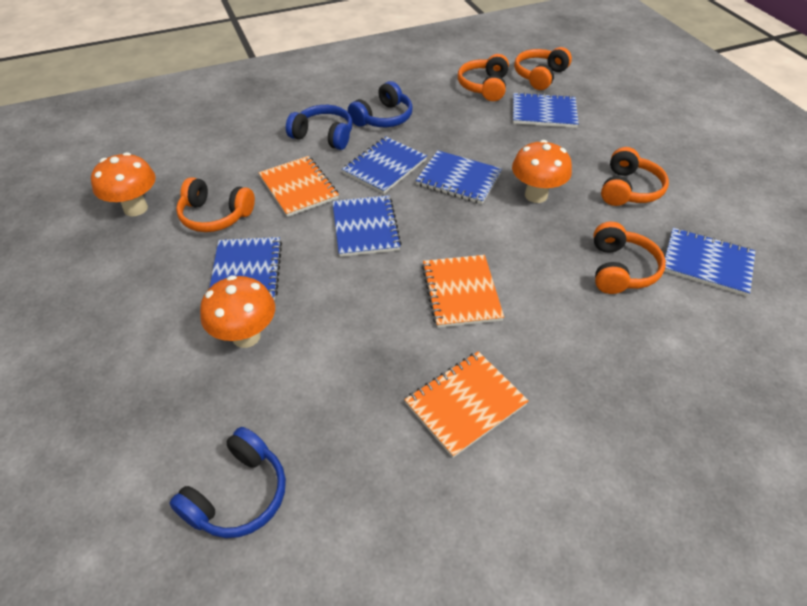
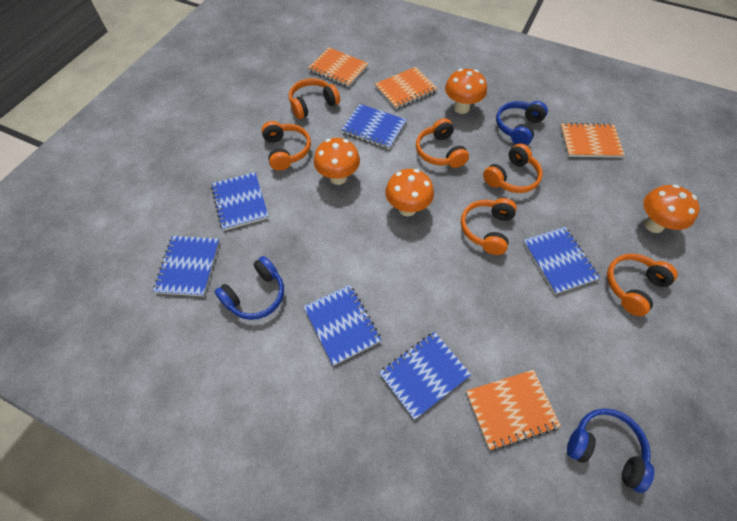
orange headphones: 5 -> 6
orange mushroom: 3 -> 4
orange notebook: 3 -> 4

